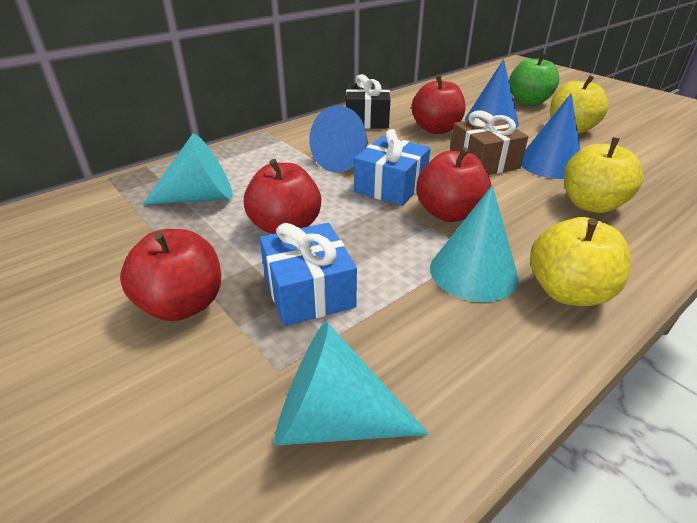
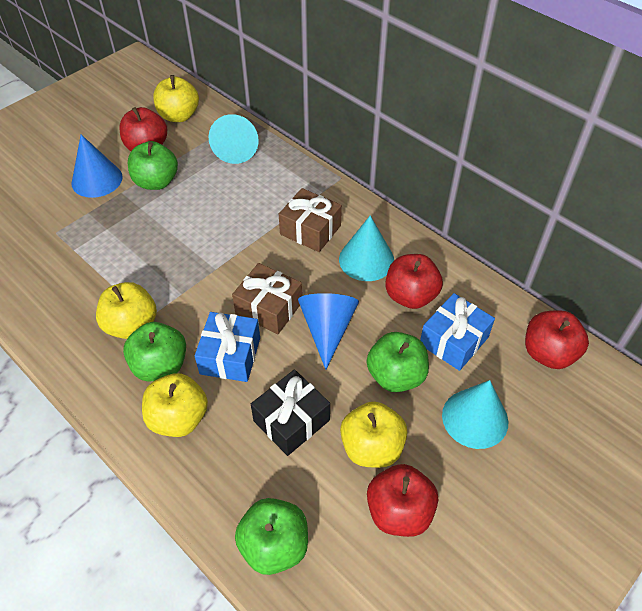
blue cone: 3 -> 2
brown gift: 1 -> 2
green apple: 1 -> 4
yellow apple: 3 -> 4

